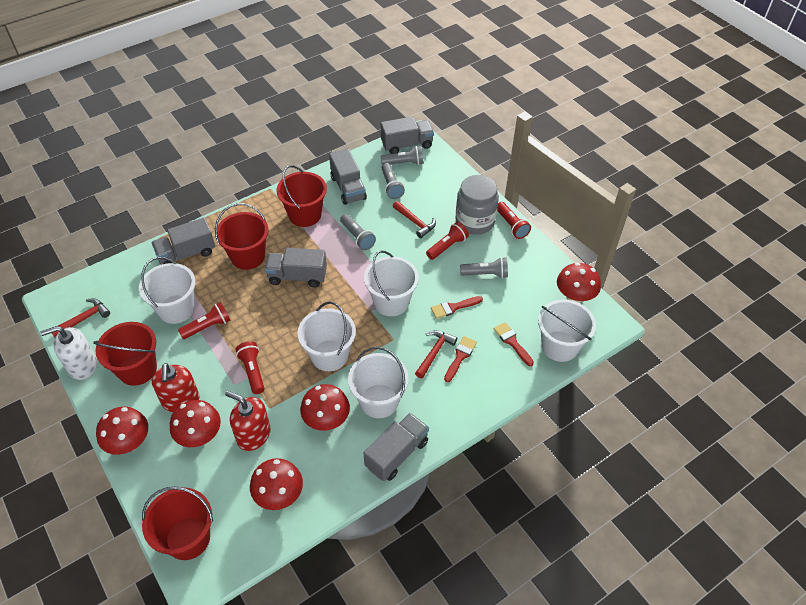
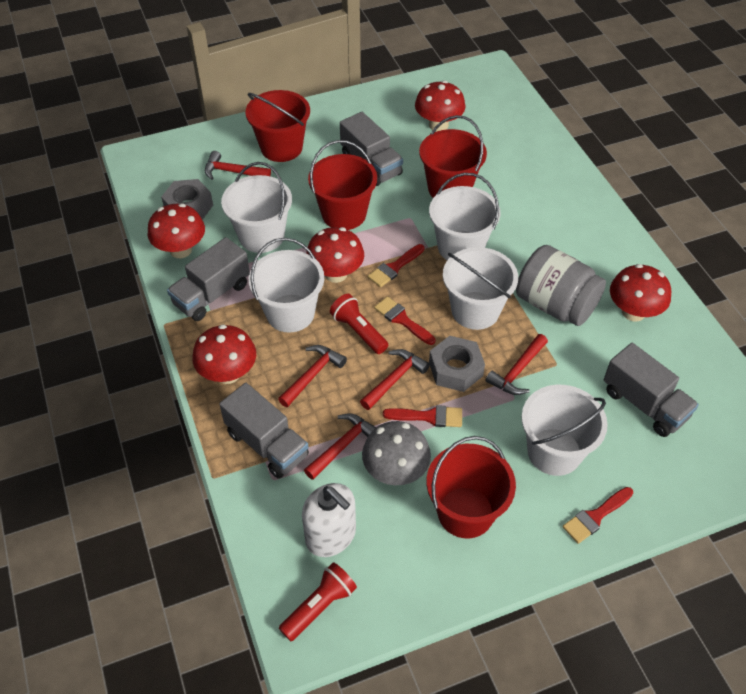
grey flashlight: 4 -> 0
grey mushroom: 0 -> 1
grey nut: 0 -> 2
grey truck: 5 -> 4
red brush: 3 -> 4
red flashlight: 4 -> 2
red hammer: 3 -> 5
red soap dispenser: 2 -> 0

